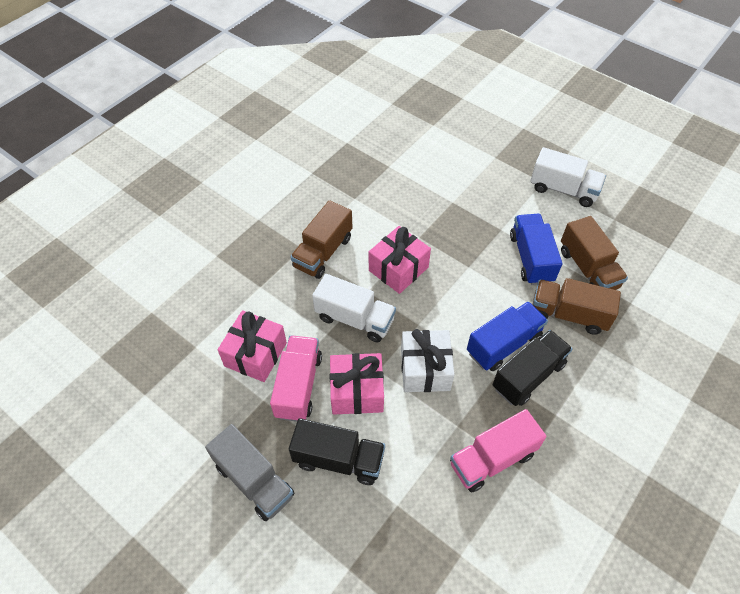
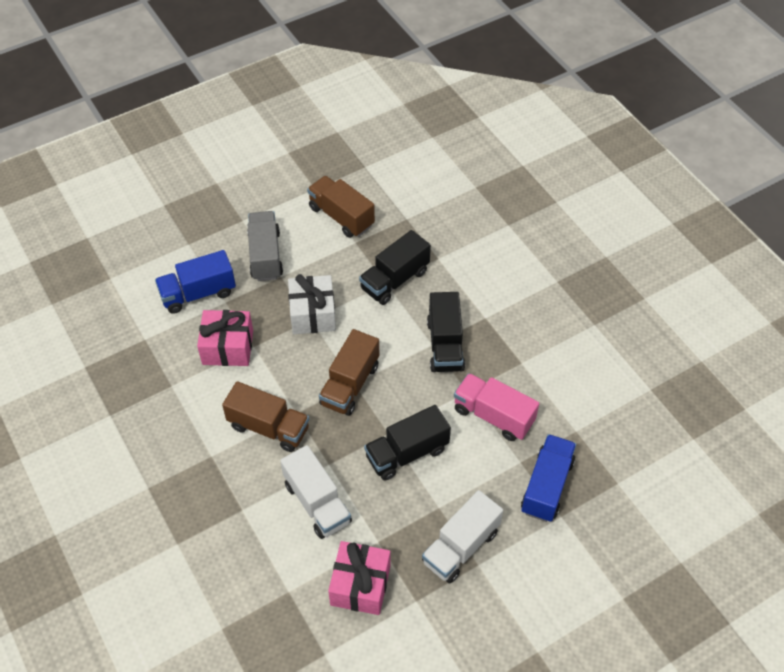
black truck: 2 -> 3
pink gift: 3 -> 2
pink truck: 2 -> 1

